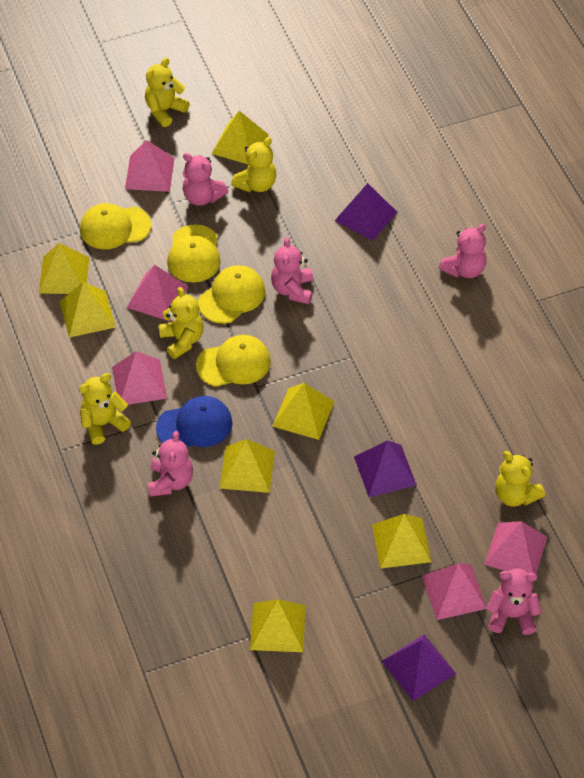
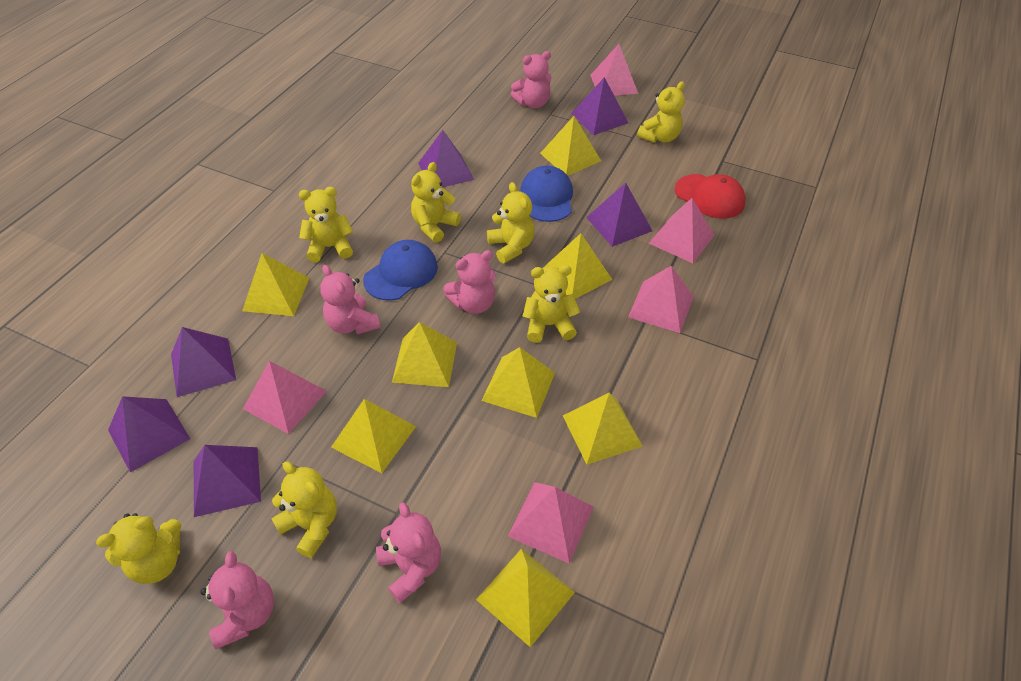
blue cap: 1 -> 2
purple pyramid: 3 -> 6
red cap: 0 -> 1
yellow cap: 4 -> 0
yellow pyramid: 7 -> 8
yellow teddy bear: 5 -> 7

